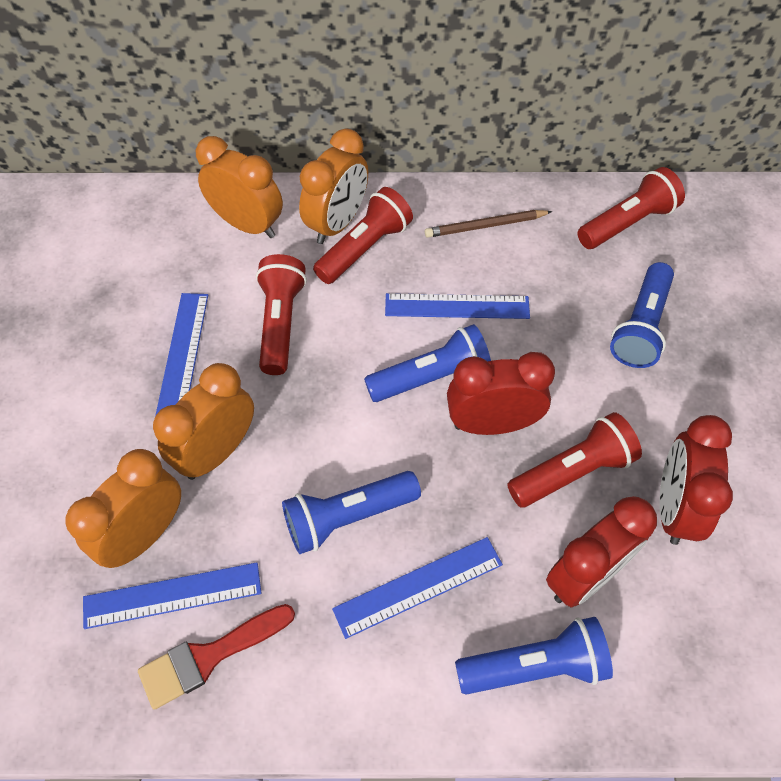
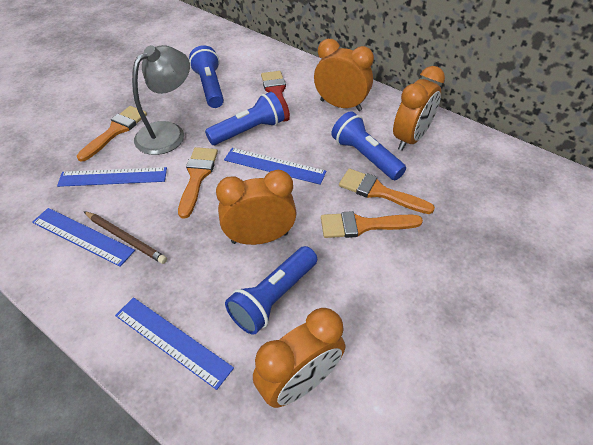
grey lamp: 0 -> 1
orange brush: 0 -> 4
red clock: 3 -> 0
red flashlight: 4 -> 0

